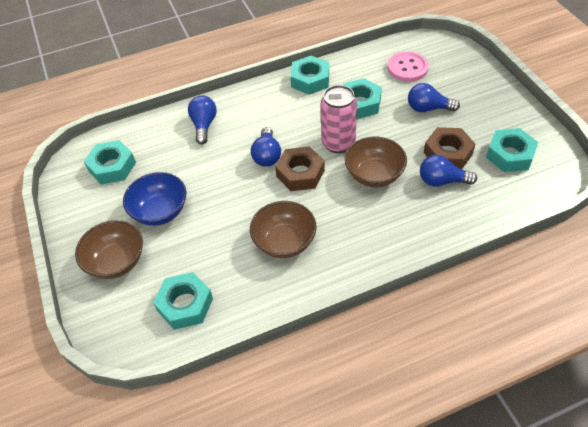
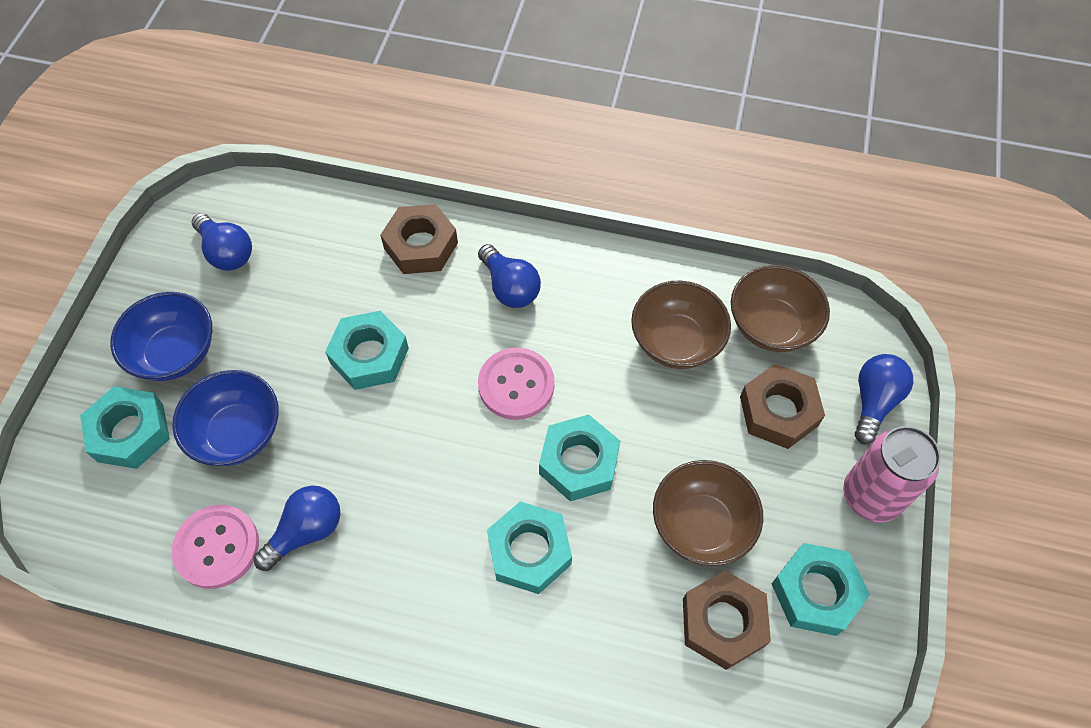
blue bowl: 1 -> 2
brown nut: 2 -> 3
pink button: 1 -> 2

